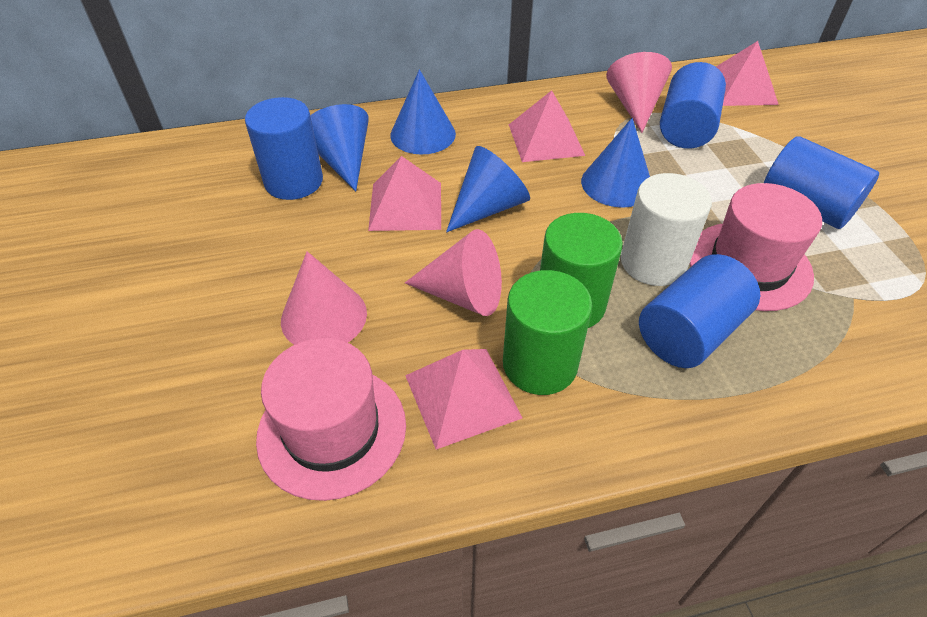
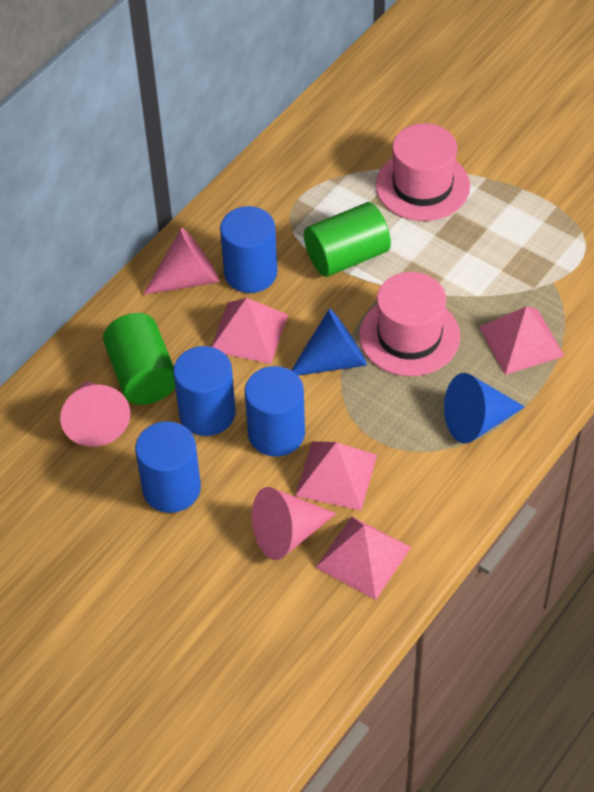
blue cone: 4 -> 2
white cylinder: 1 -> 0

